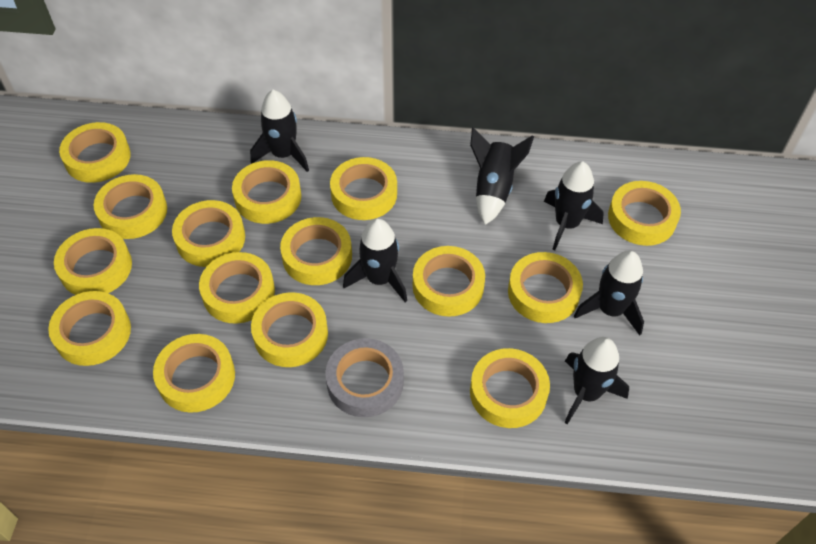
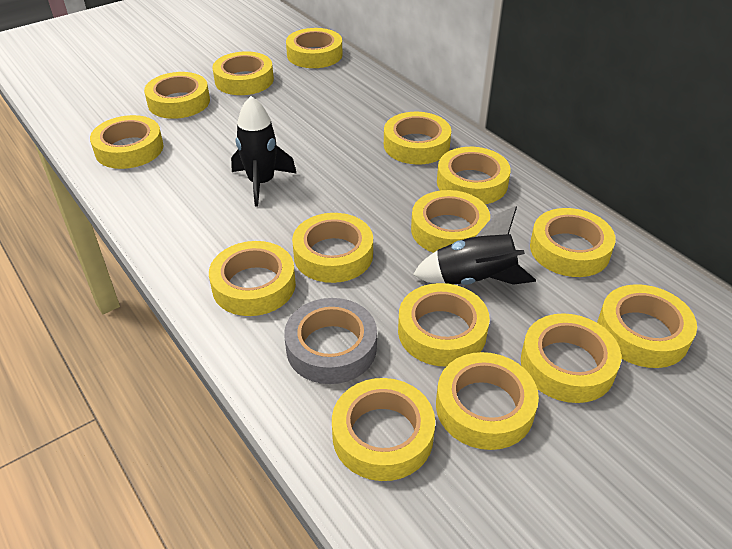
black rocket: 6 -> 2

